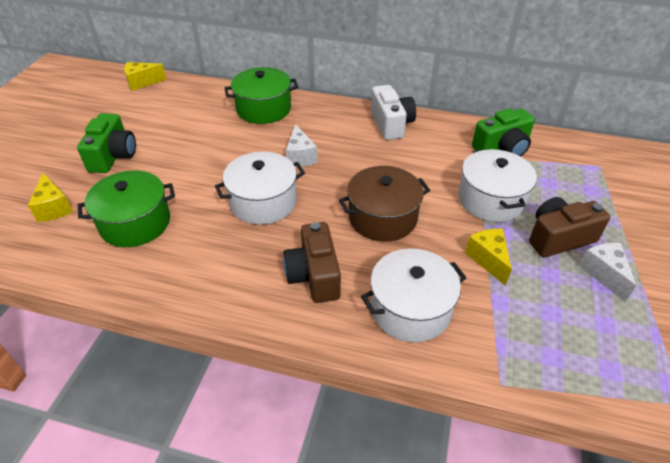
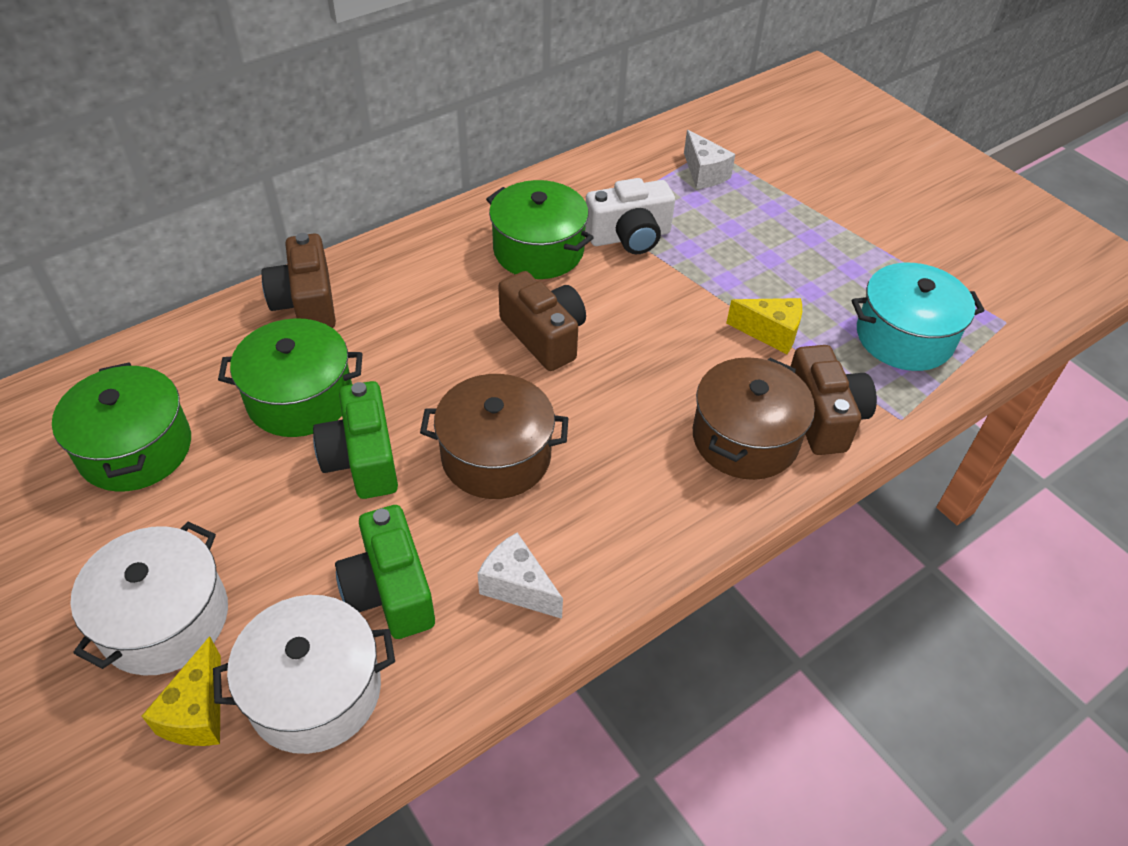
brown camera: 2 -> 3
brown pot: 1 -> 2
green pot: 2 -> 3
turquoise pot: 0 -> 1
white pot: 3 -> 2
yellow cheese: 3 -> 2

